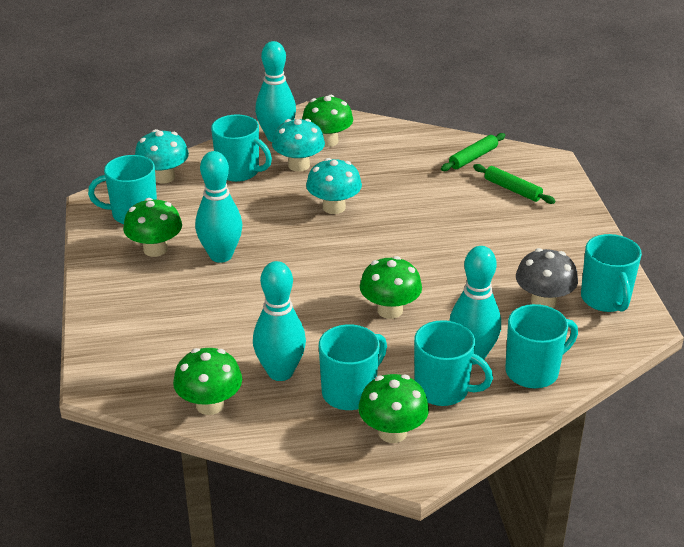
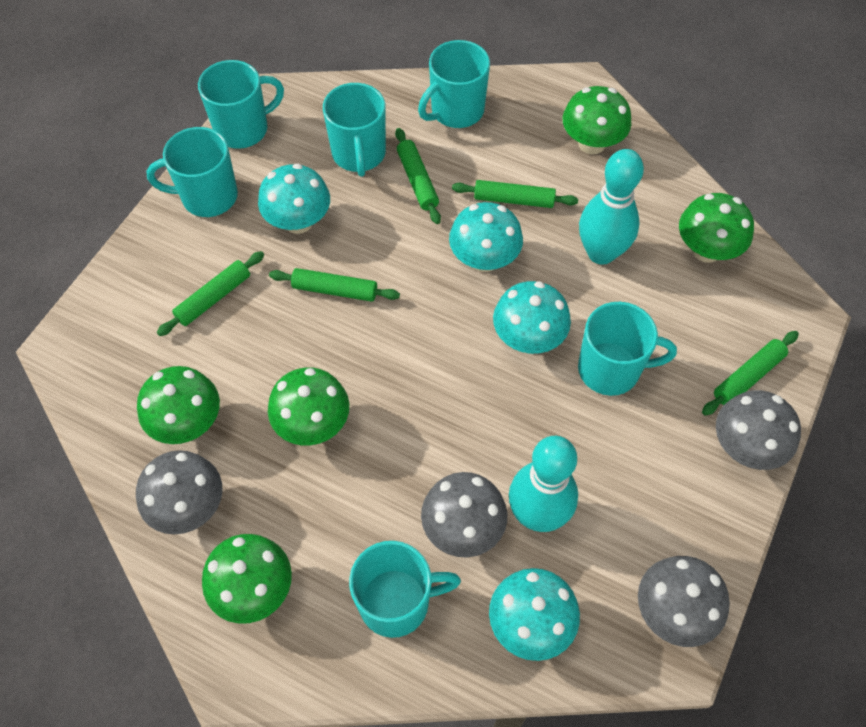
green rolling pin: 2 -> 5
grey mushroom: 1 -> 4
turquoise bowling pin: 4 -> 2
turquoise mushroom: 3 -> 4

